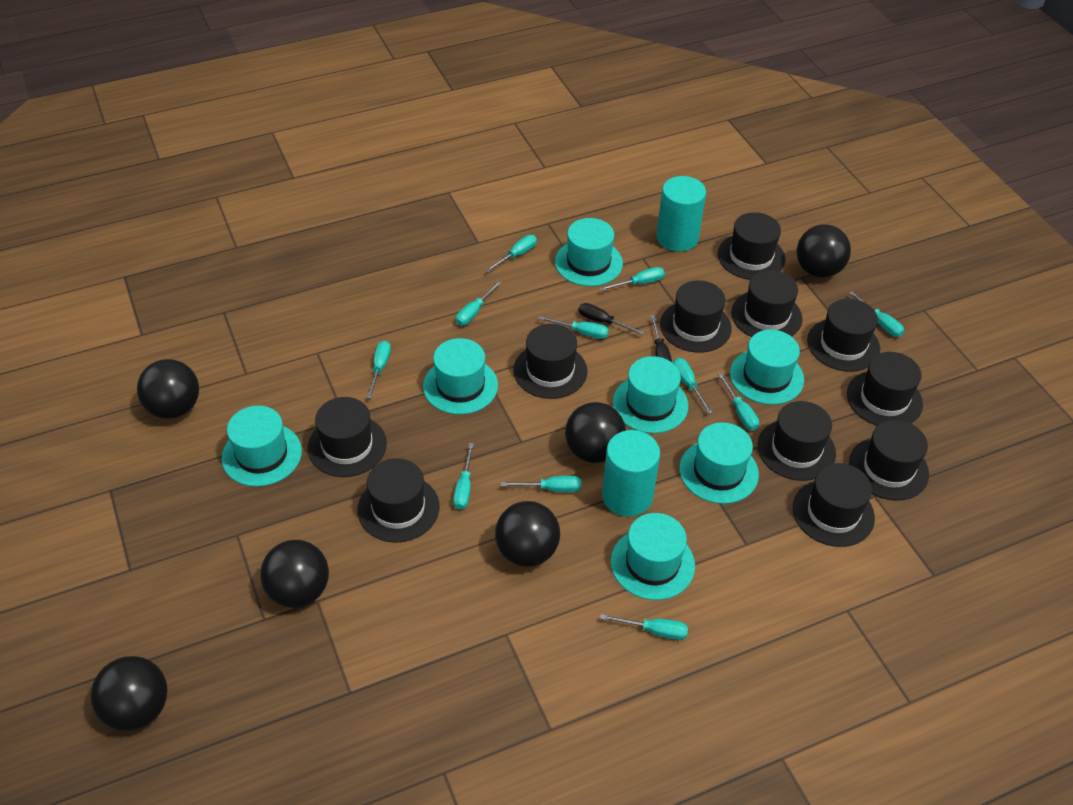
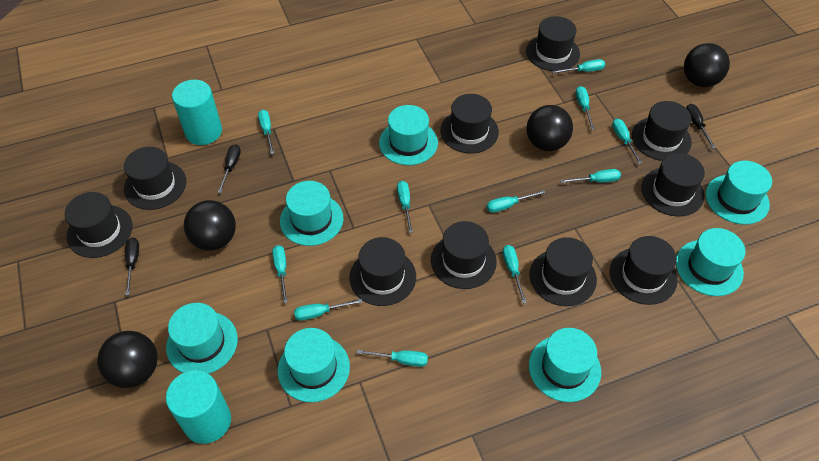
black ball: 6 -> 4
black hat: 11 -> 10
black screwdriver: 2 -> 3

